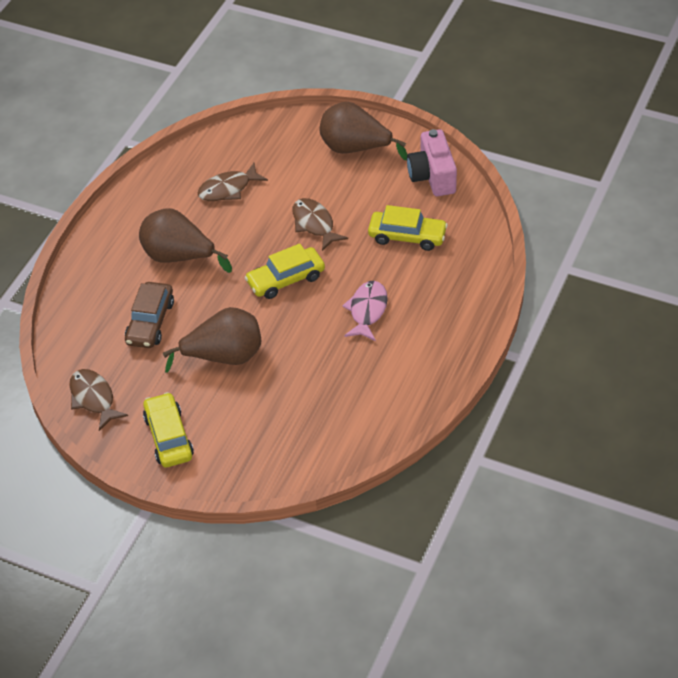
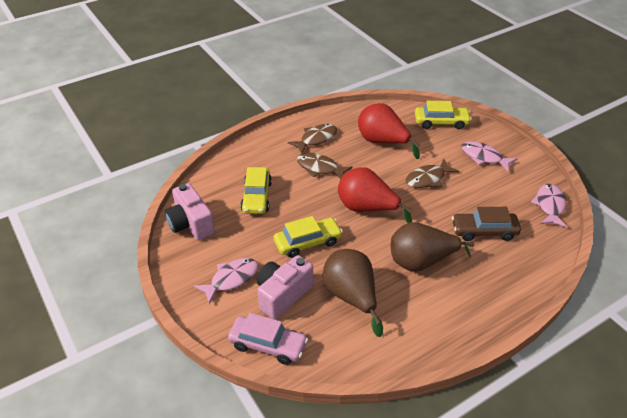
brown pear: 3 -> 2
pink camera: 1 -> 2
pink car: 0 -> 1
pink fish: 1 -> 3
red pear: 0 -> 2

